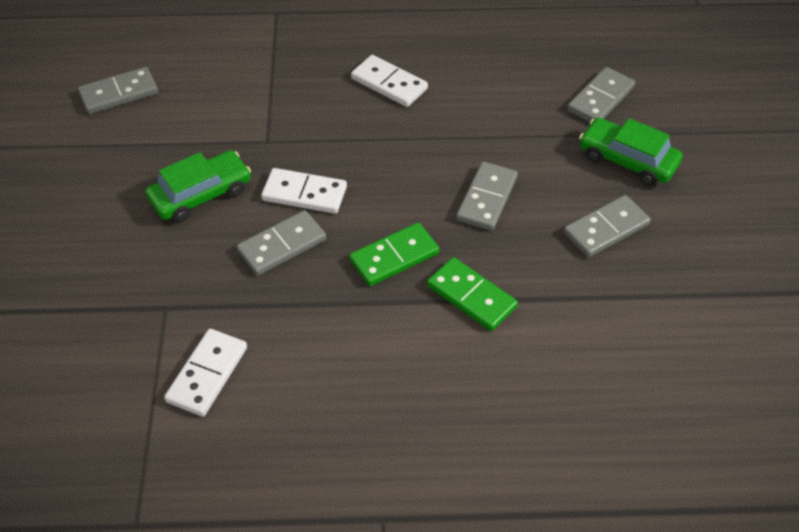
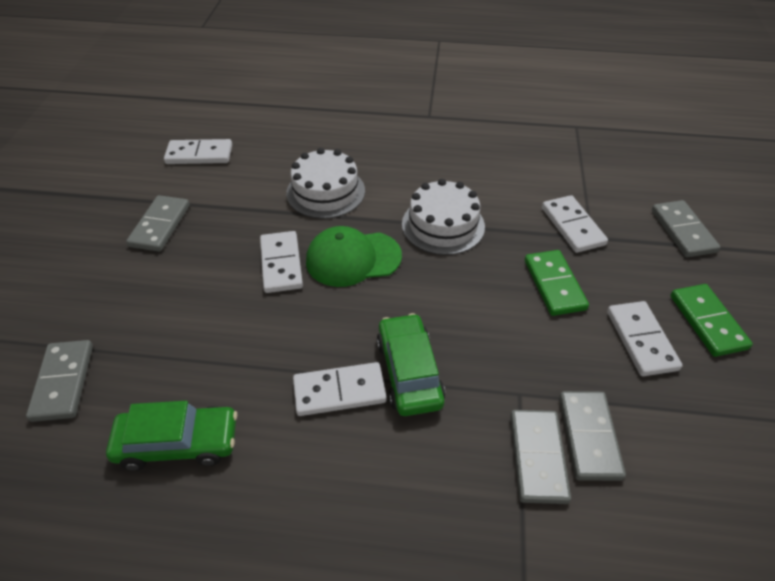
green cap: 0 -> 1
white cake: 0 -> 2
white domino: 3 -> 5

